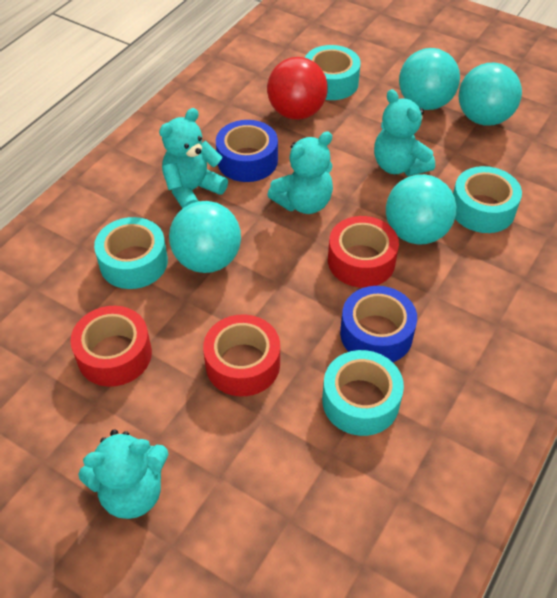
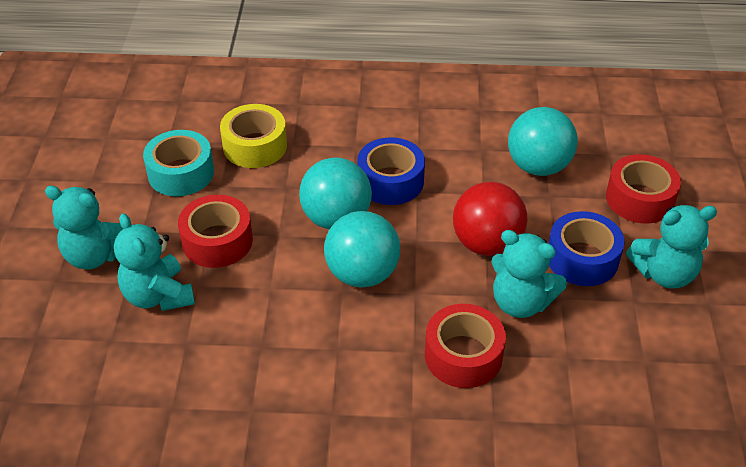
turquoise ball: 4 -> 3
turquoise tape: 4 -> 1
yellow tape: 0 -> 1

